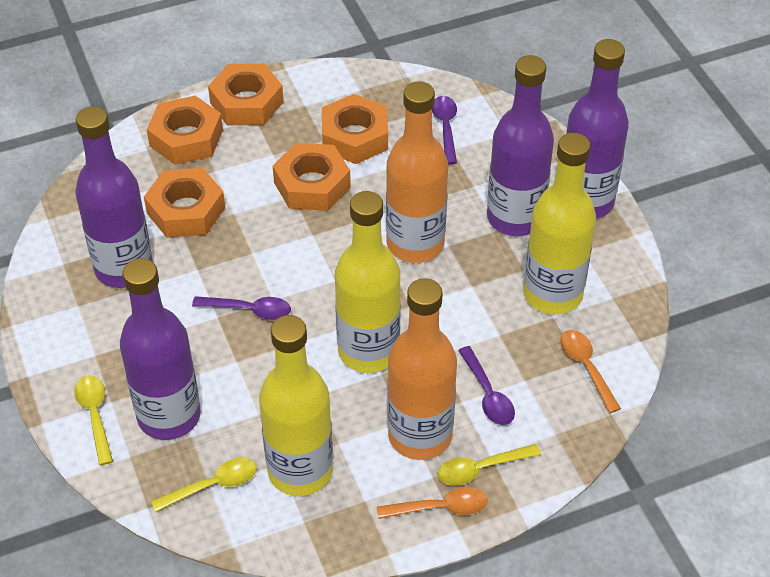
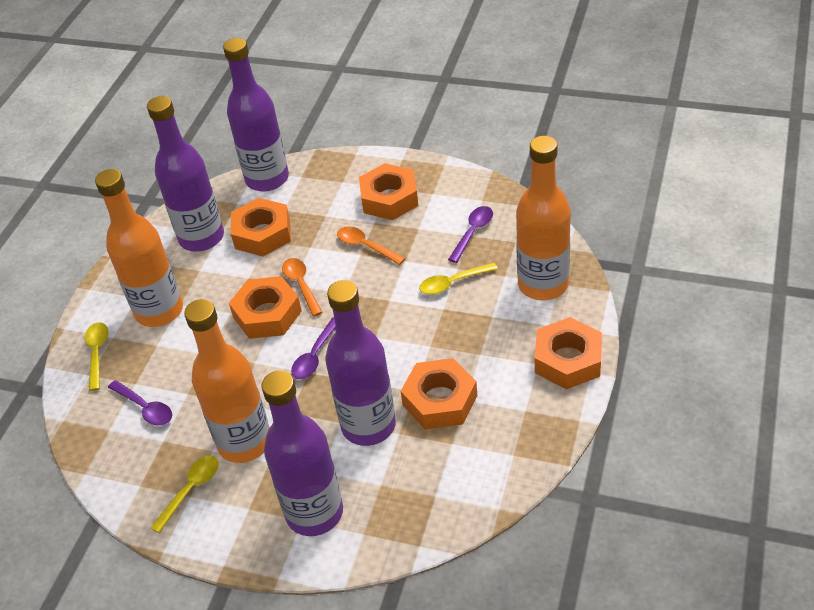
orange bottle: 2 -> 3
yellow bottle: 3 -> 0

